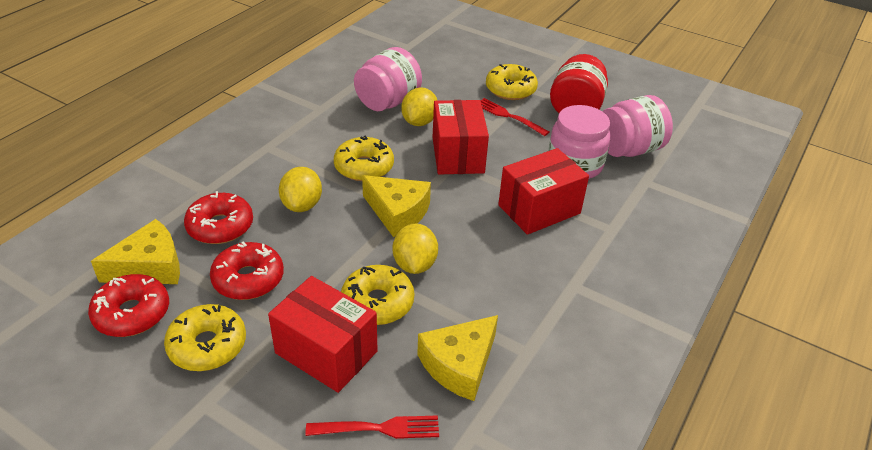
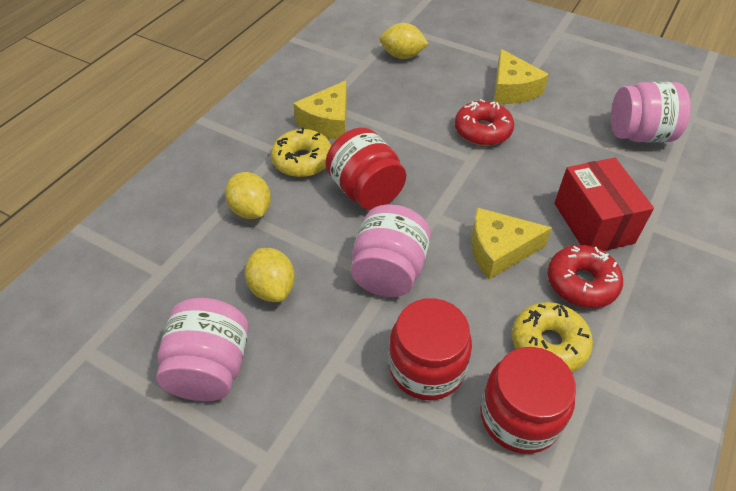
red box: 3 -> 1
red donut: 3 -> 2
red fork: 2 -> 0
red jar: 1 -> 3
yellow donut: 4 -> 2

